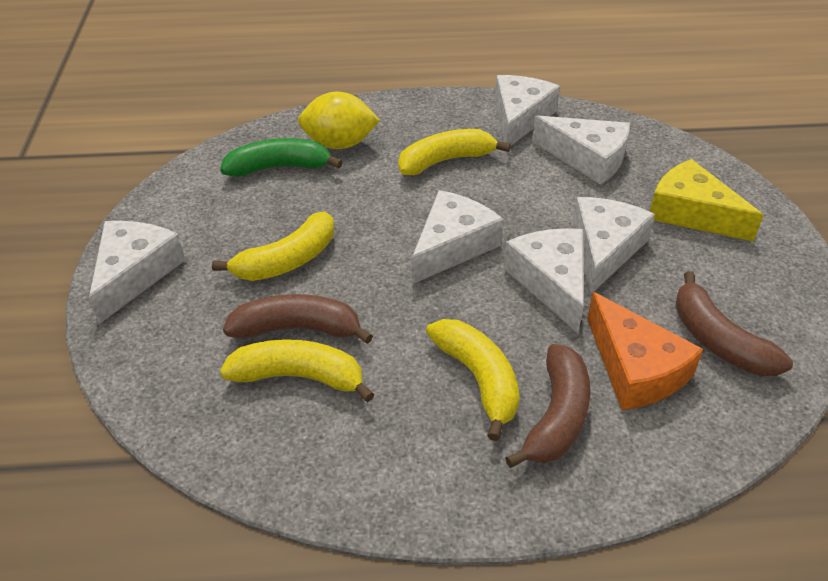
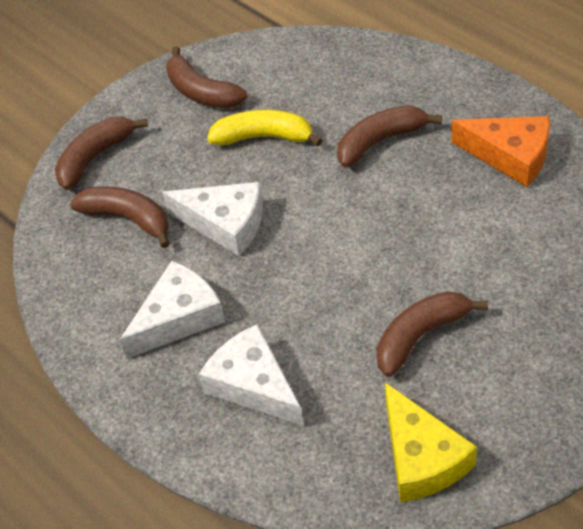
brown banana: 3 -> 5
green banana: 1 -> 0
white cheese: 6 -> 3
yellow banana: 4 -> 1
yellow lemon: 1 -> 0

